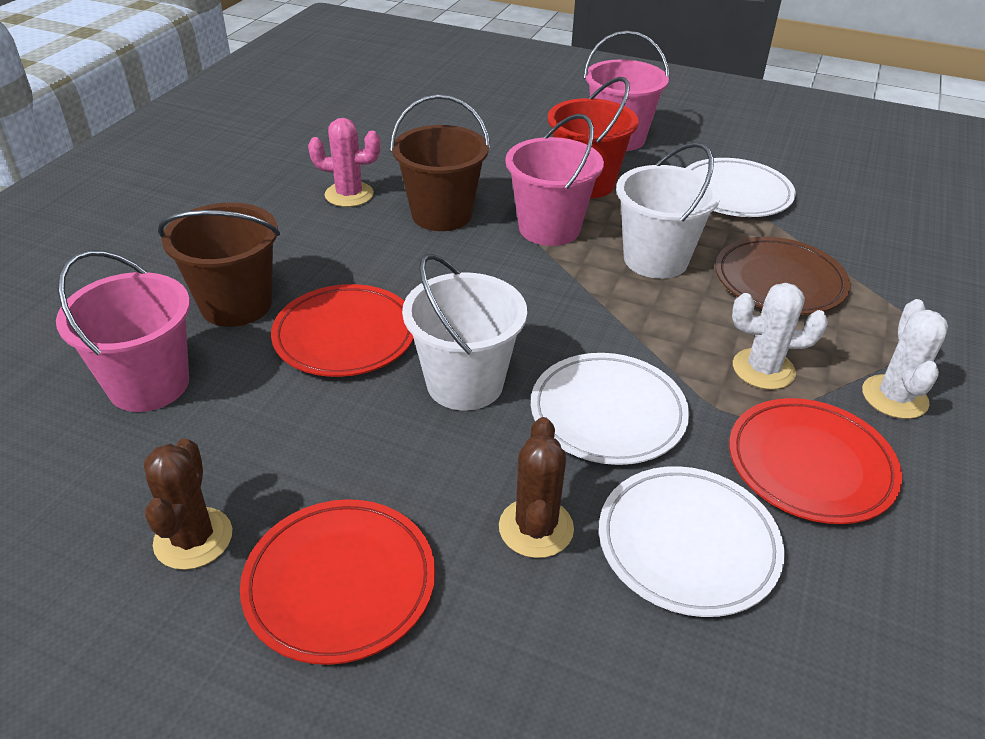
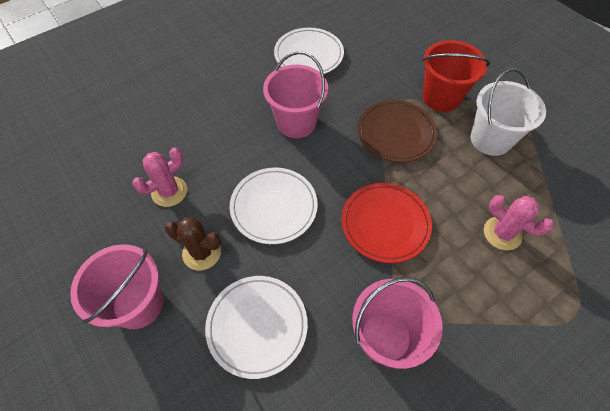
brown bucket: 2 -> 0
brown cactus: 2 -> 1
pink cactus: 1 -> 2
red plate: 3 -> 1
white bucket: 2 -> 1
white cactus: 2 -> 0

